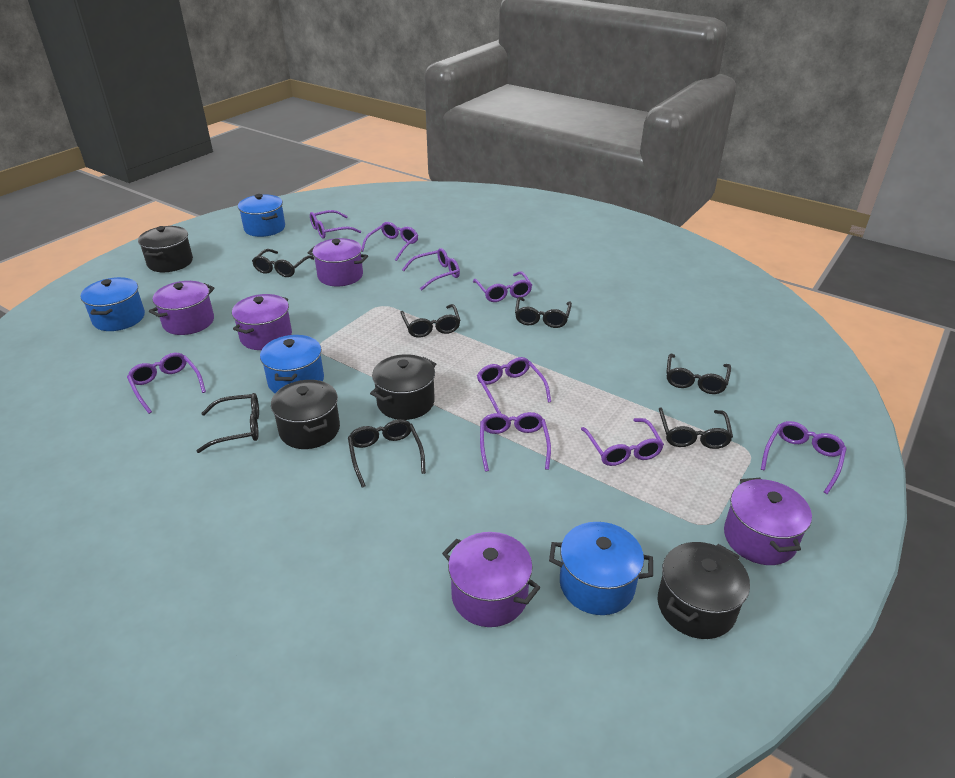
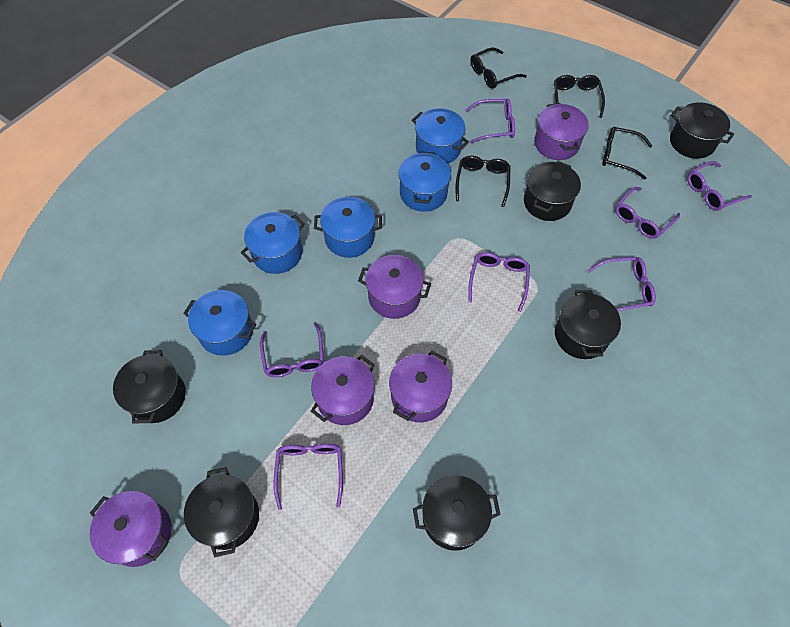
black glasses: 7 -> 4
black pot: 4 -> 6
blue pot: 4 -> 5
purple glasses: 9 -> 7

